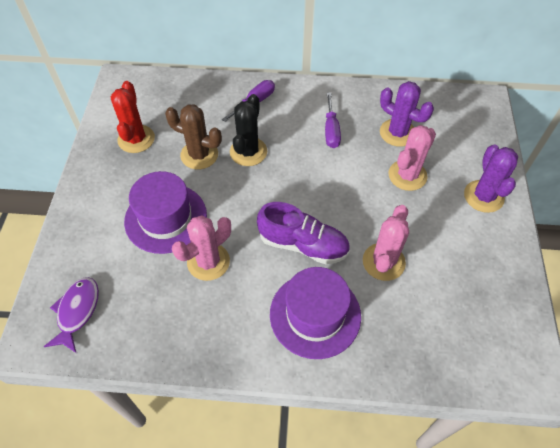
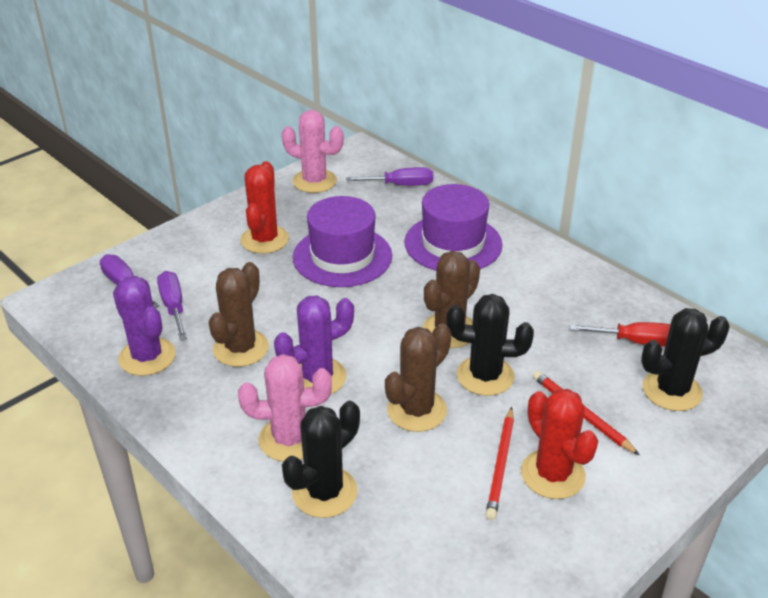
black cactus: 1 -> 3
brown cactus: 1 -> 3
pink cactus: 3 -> 2
purple fish: 1 -> 0
purple screwdriver: 2 -> 3
purple shoe: 1 -> 0
red cactus: 1 -> 2
red pencil: 0 -> 2
red screwdriver: 0 -> 1

